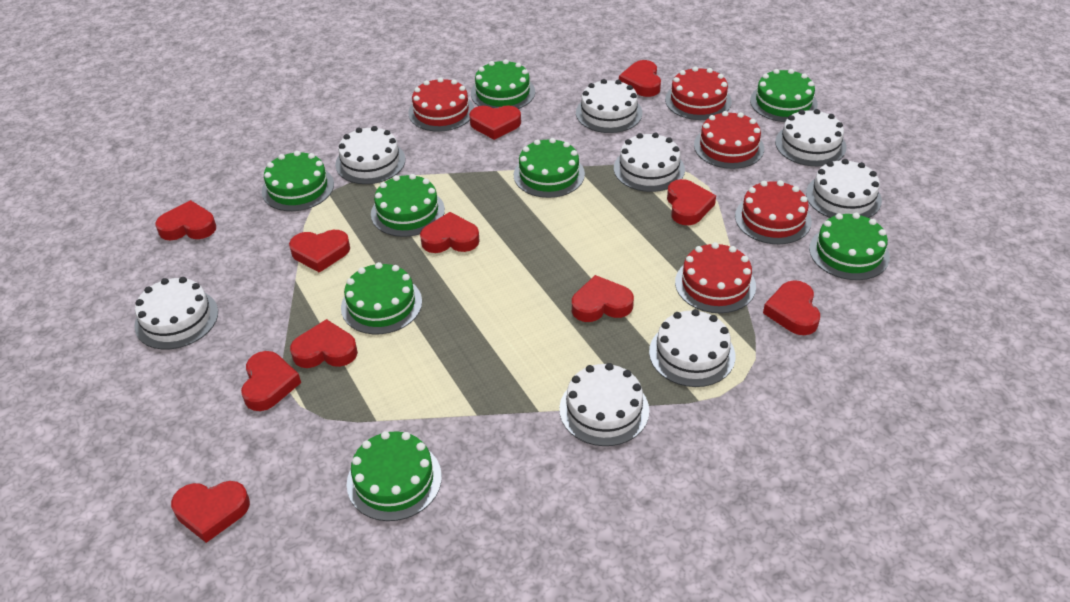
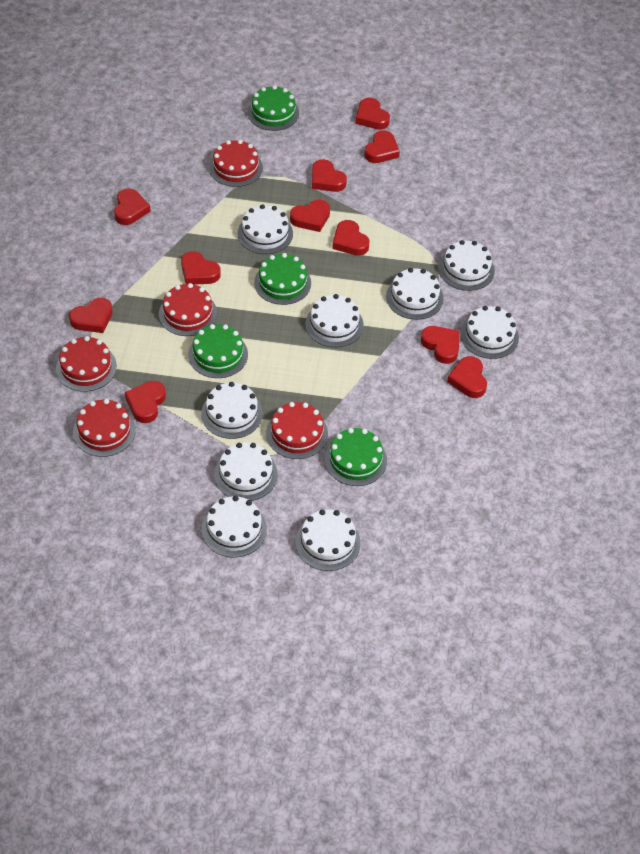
green cake: 8 -> 4
white cake: 8 -> 9

